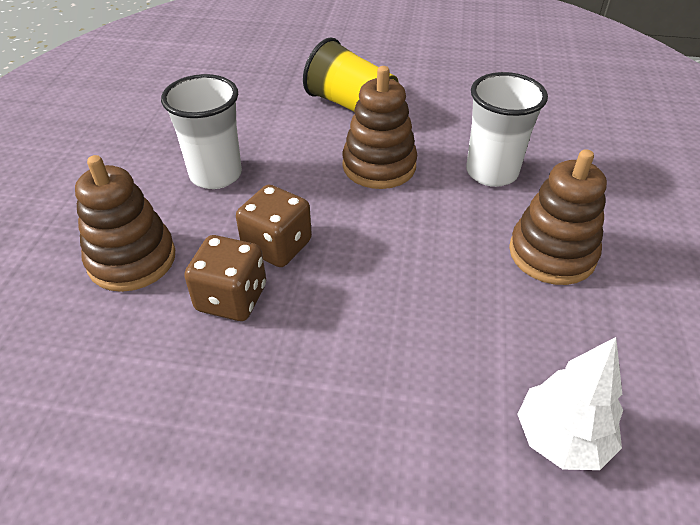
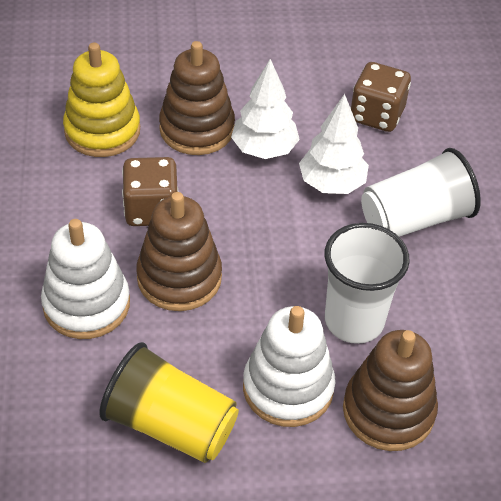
white stacking toy: 0 -> 2
white tree: 1 -> 2
yellow stacking toy: 0 -> 1

